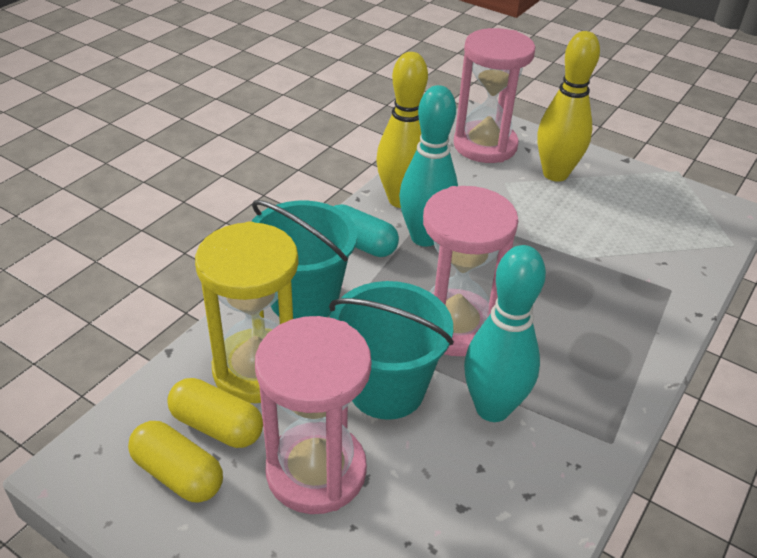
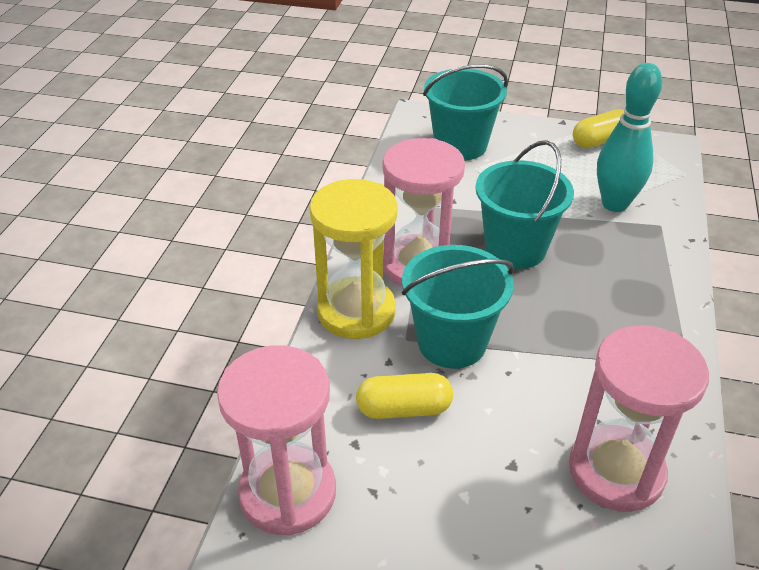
turquoise bowling pin: 2 -> 1
turquoise bucket: 2 -> 3
turquoise capsule: 1 -> 0
yellow bowling pin: 2 -> 0

